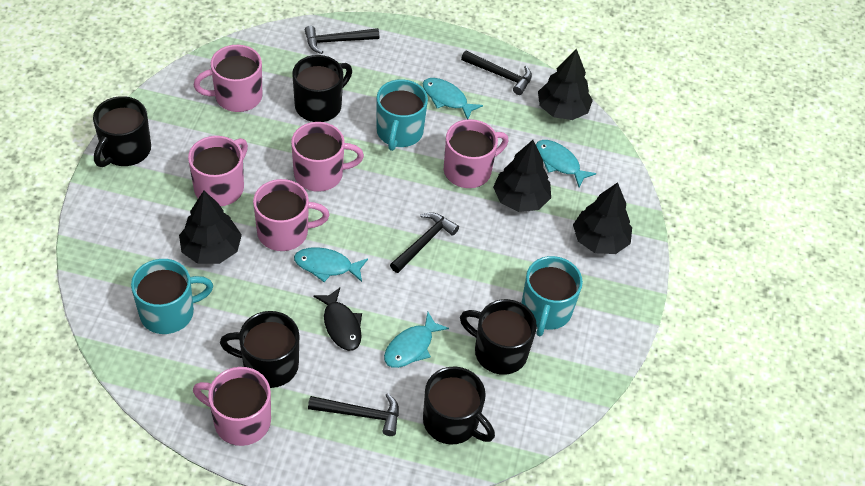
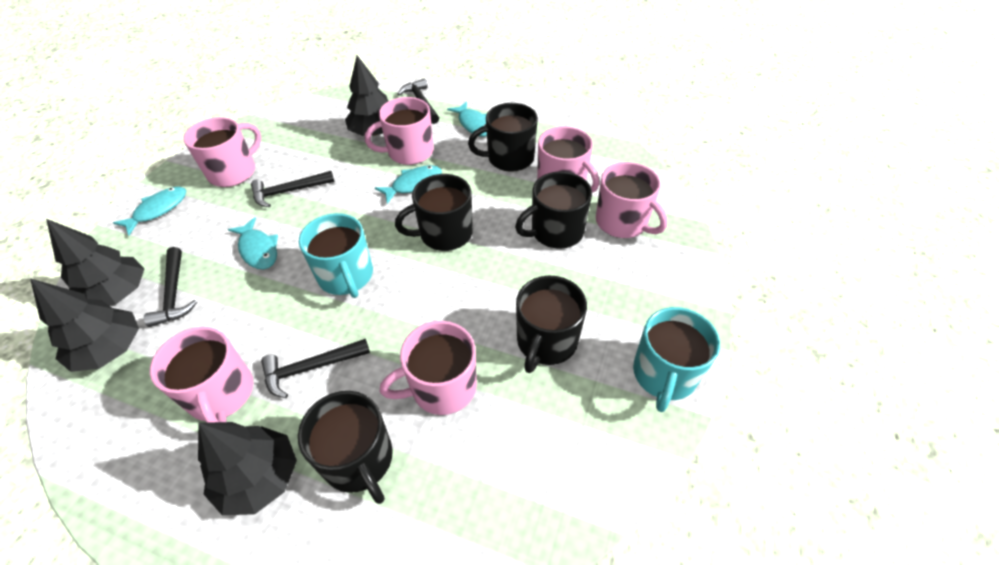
black fish: 1 -> 0
turquoise mug: 3 -> 2

